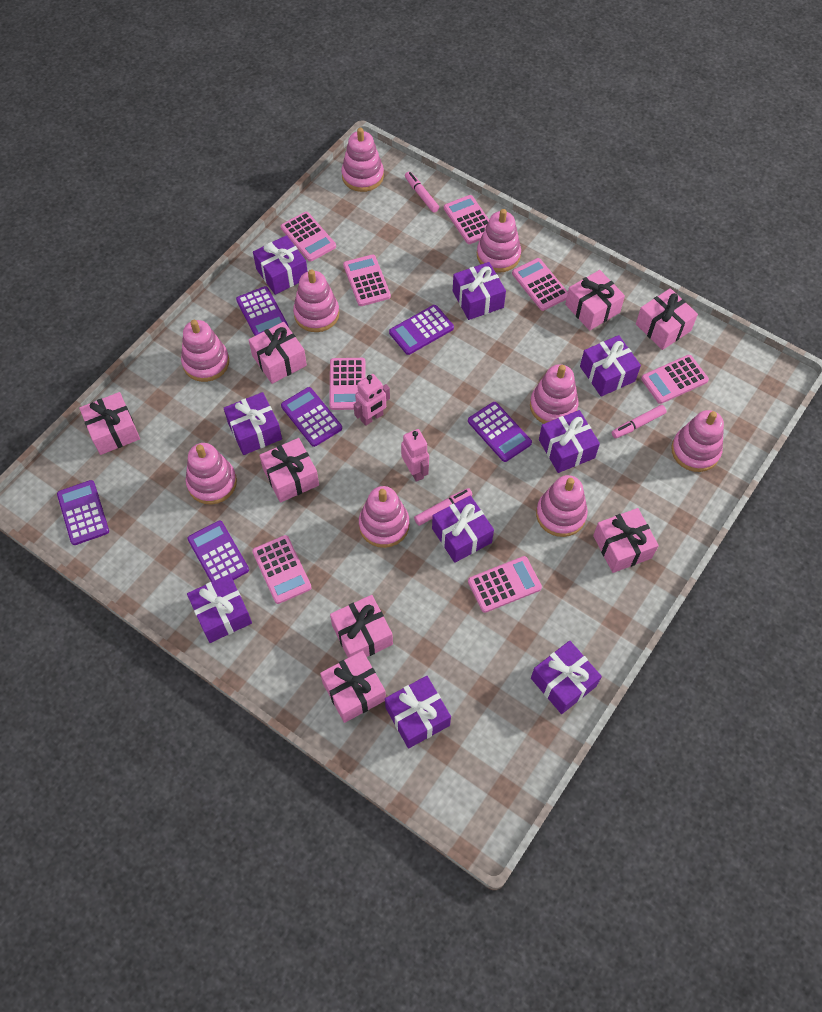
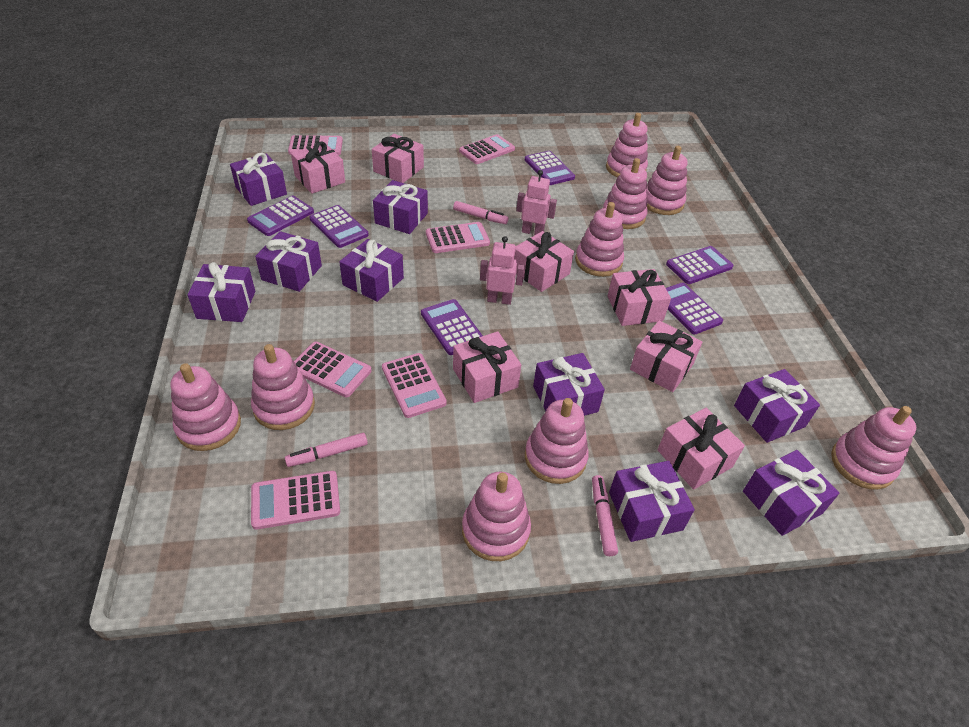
pink calculator: 8 -> 6
pink gift: 8 -> 7

